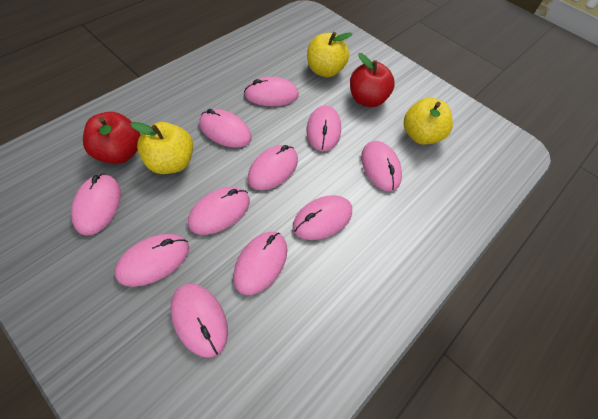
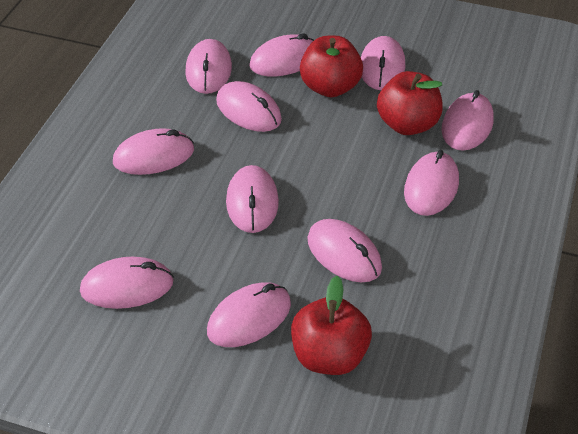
red apple: 2 -> 3
yellow apple: 3 -> 0

